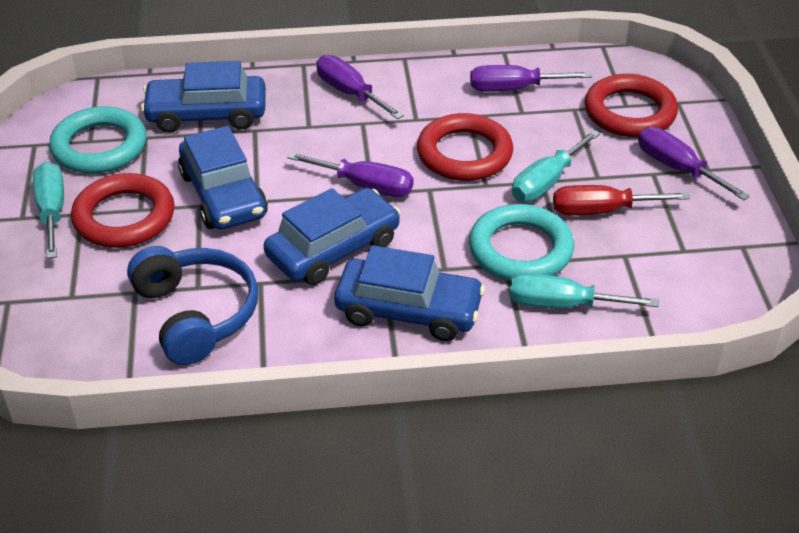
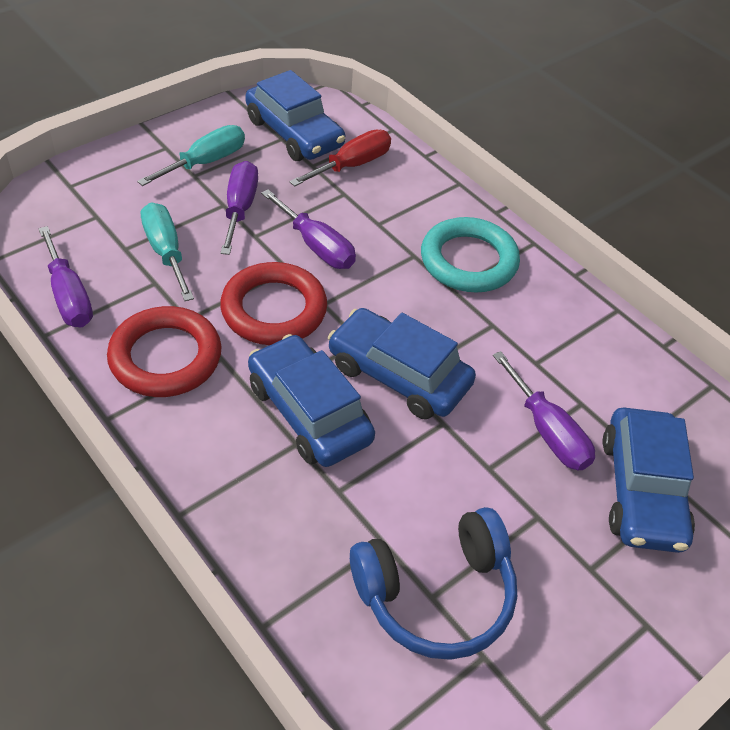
red ring: 3 -> 2
turquoise ring: 2 -> 1
turquoise screwdriver: 3 -> 2

